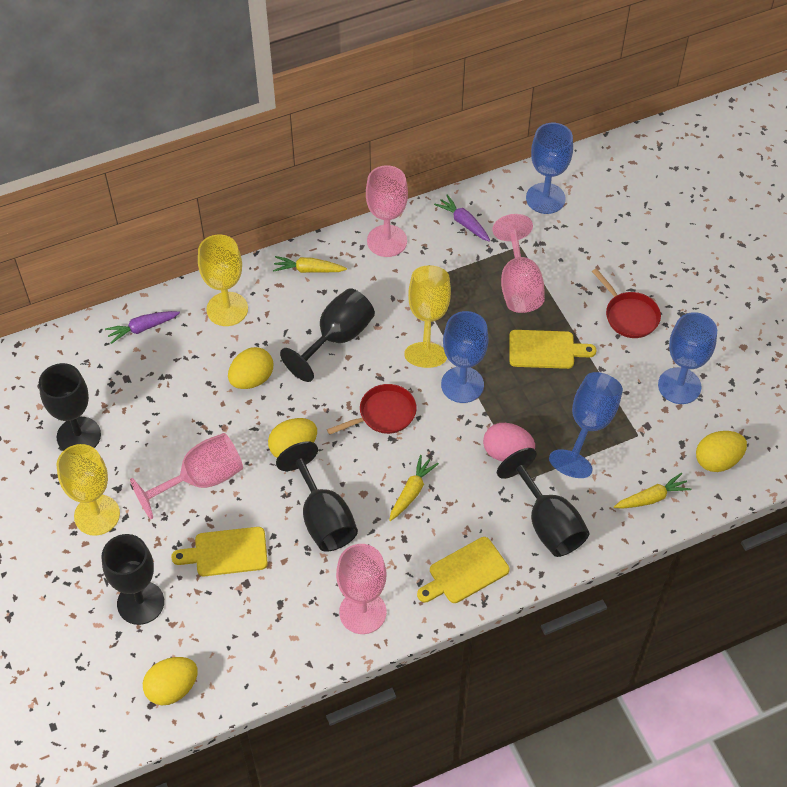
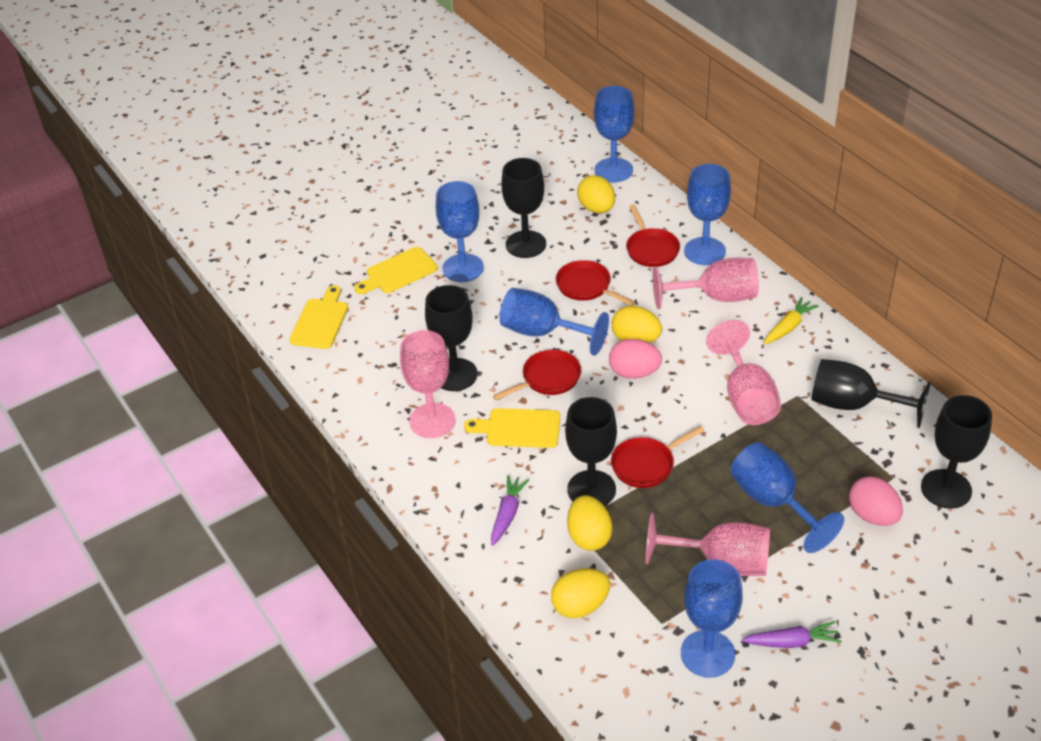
blue goblet: 4 -> 6
pink egg: 1 -> 2
red pan: 2 -> 4
yellow carrot: 3 -> 1
yellow goblet: 3 -> 0

